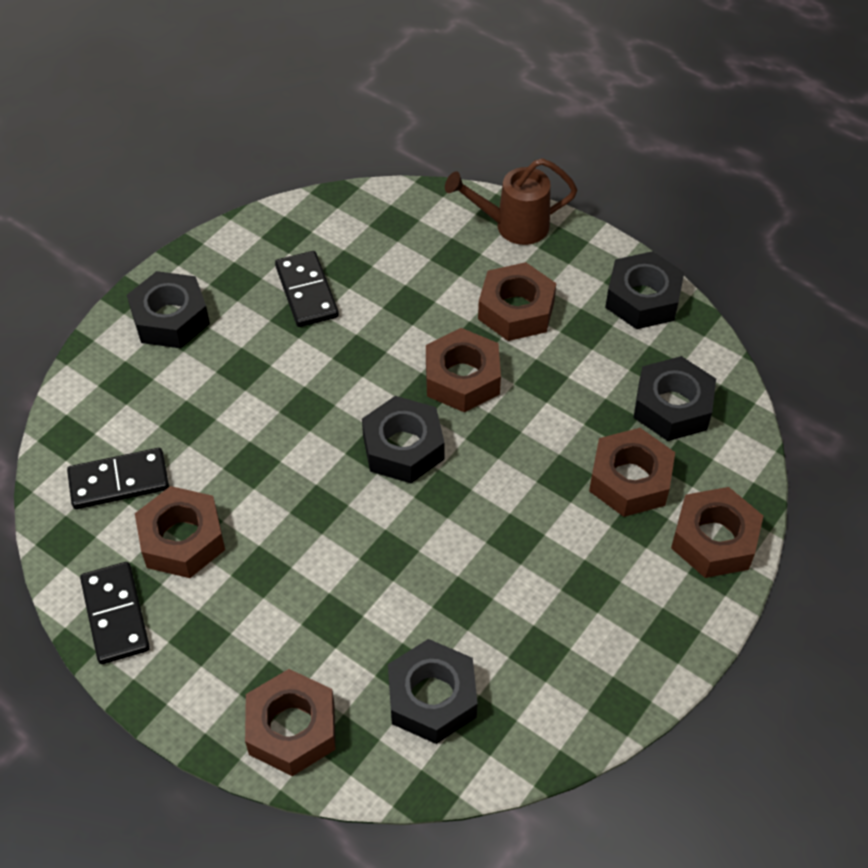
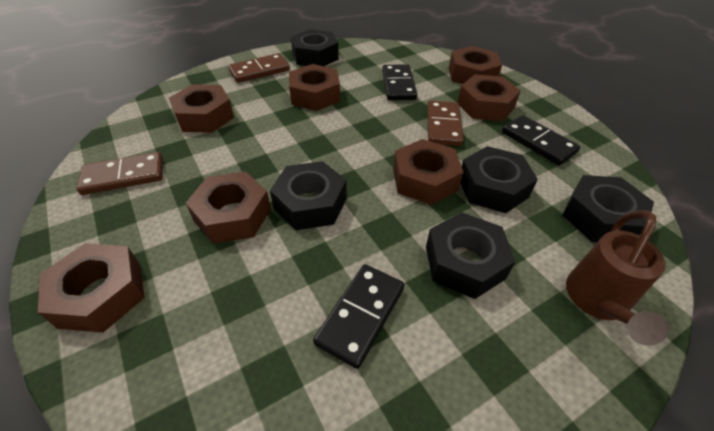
brown domino: 0 -> 3
brown nut: 6 -> 7

